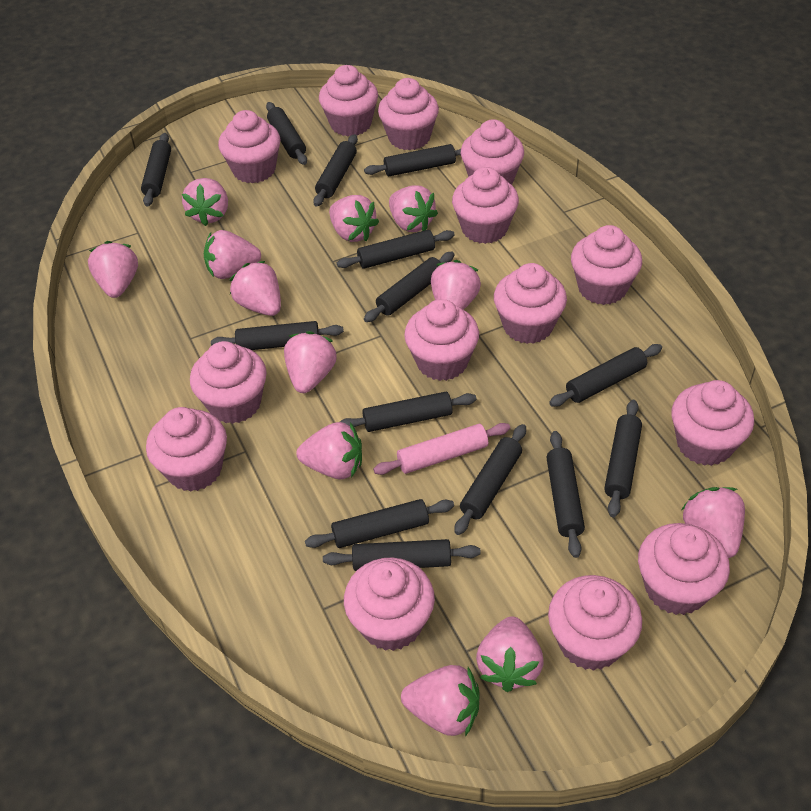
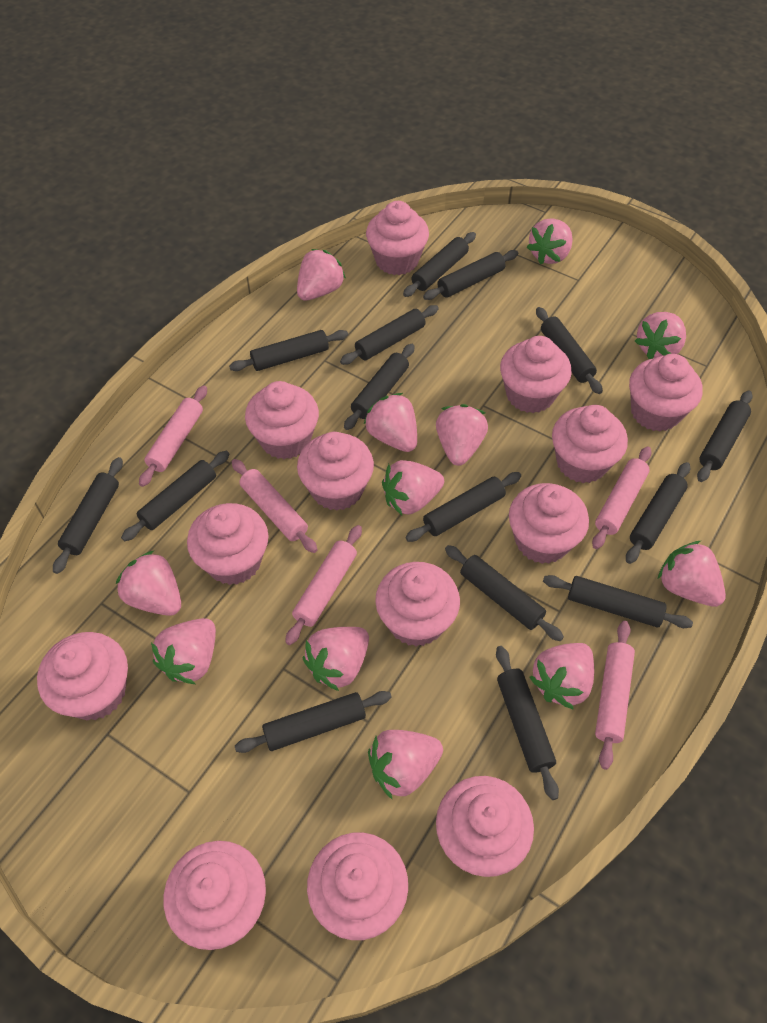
black rolling pin: 14 -> 15
pink cupcake: 14 -> 13
pink rolling pin: 1 -> 5

